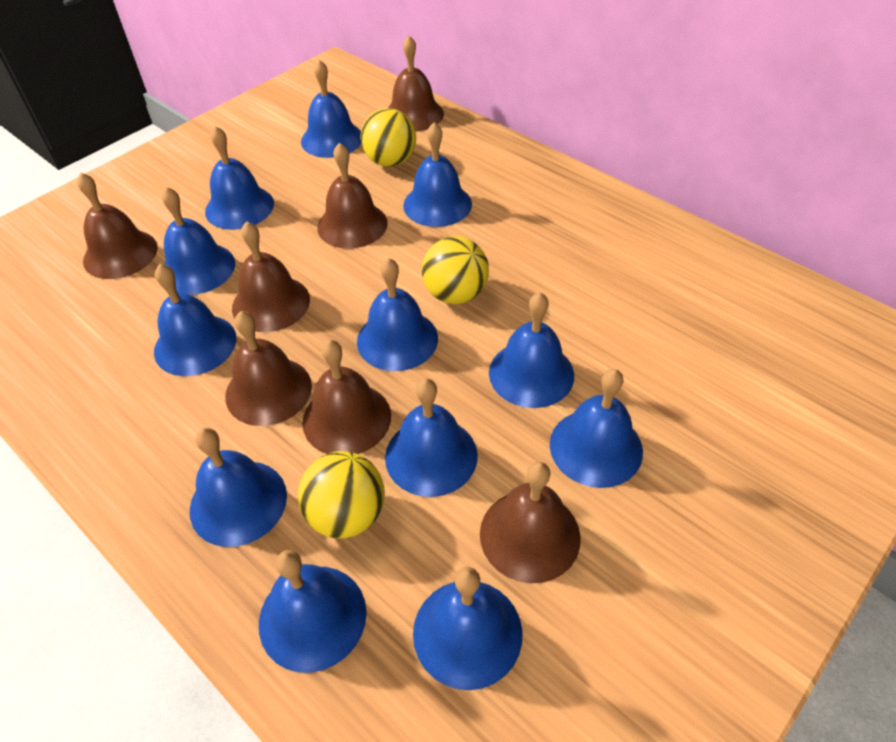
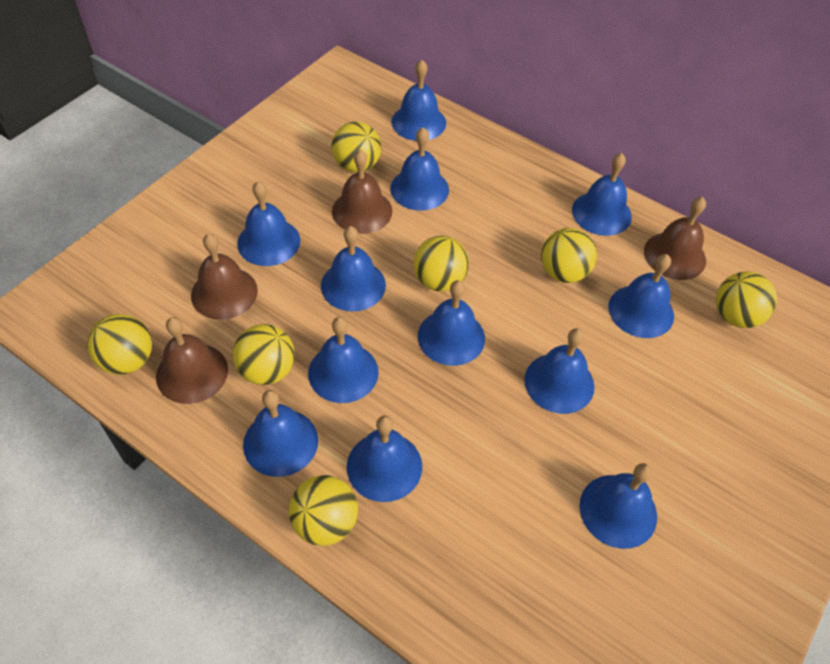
brown bell: 7 -> 4
yellow ball: 3 -> 7

